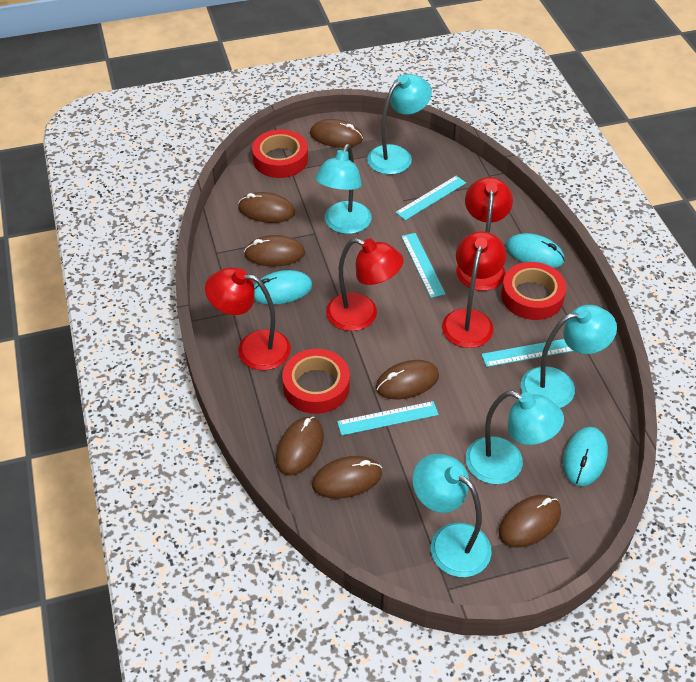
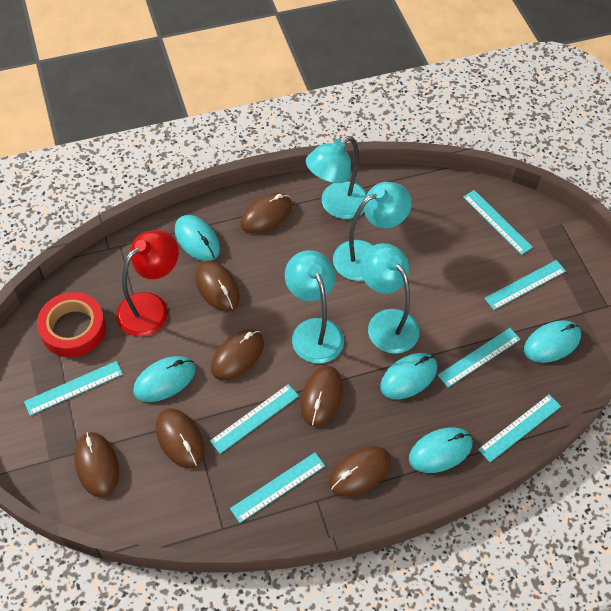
red lamp: 4 -> 1
red tape: 3 -> 1
turquoise lamp: 5 -> 4
turquoise mouse: 3 -> 5
turquoise ruler: 4 -> 7

